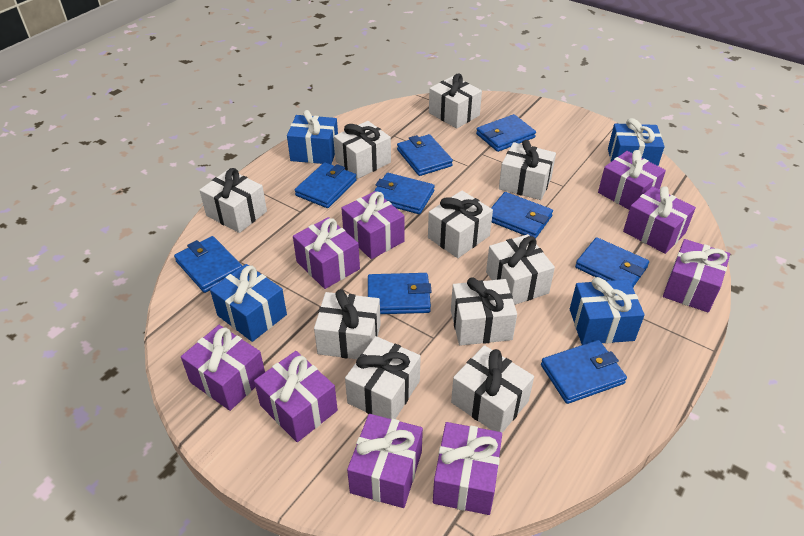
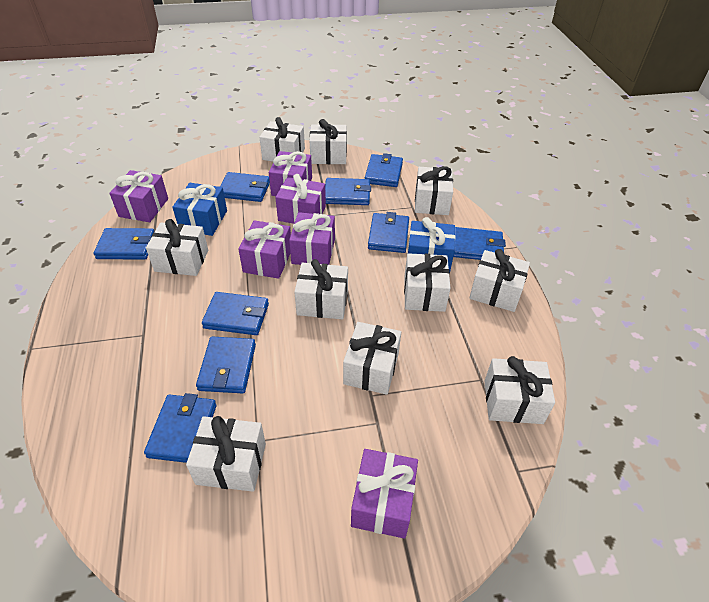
blue gift: 4 -> 2
purple gift: 9 -> 6

